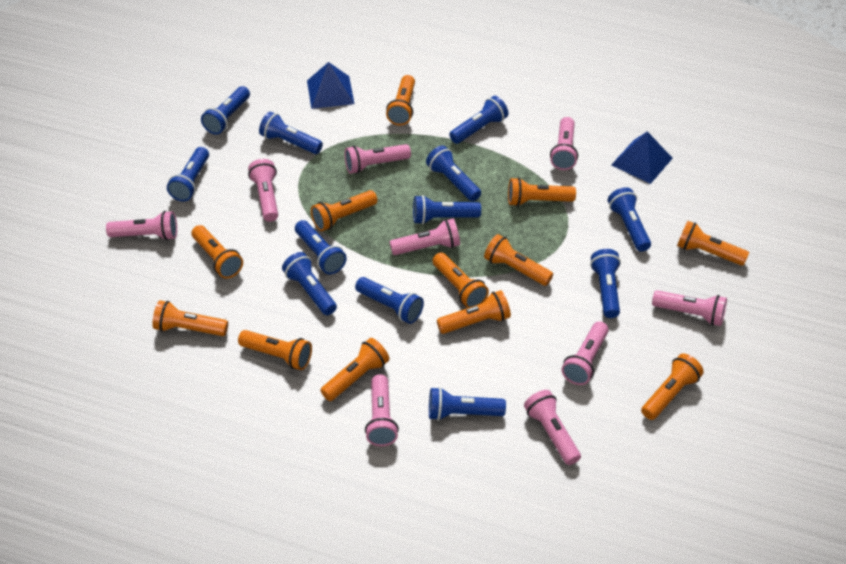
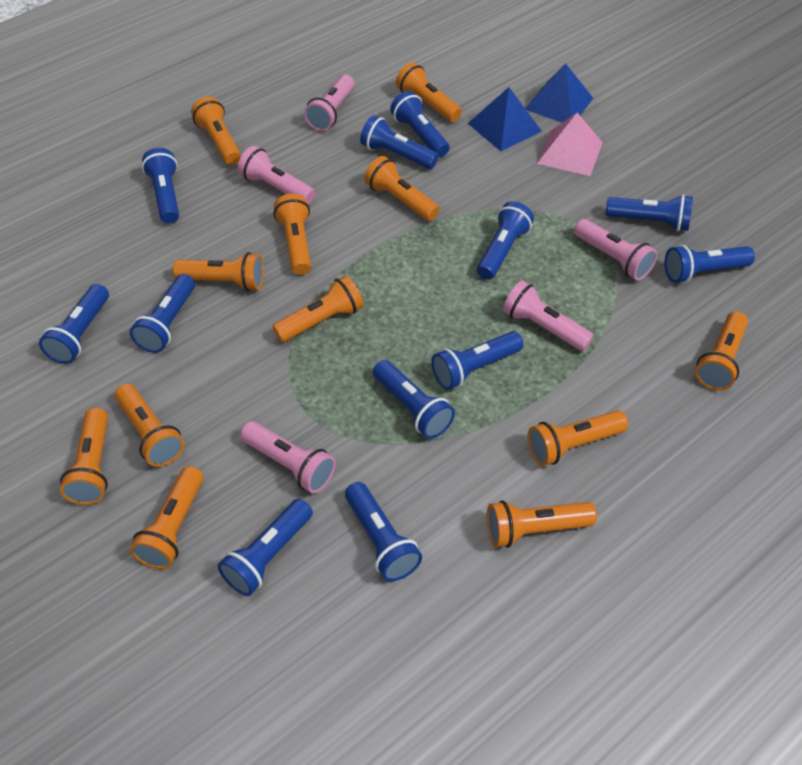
pink flashlight: 9 -> 5
pink pyramid: 0 -> 1

